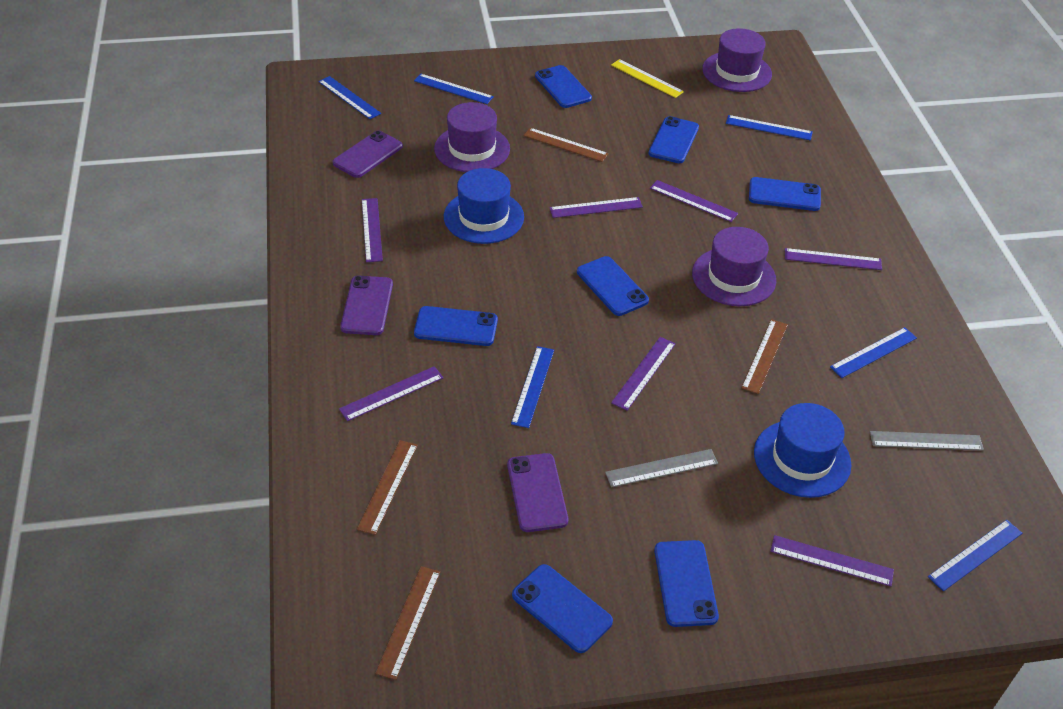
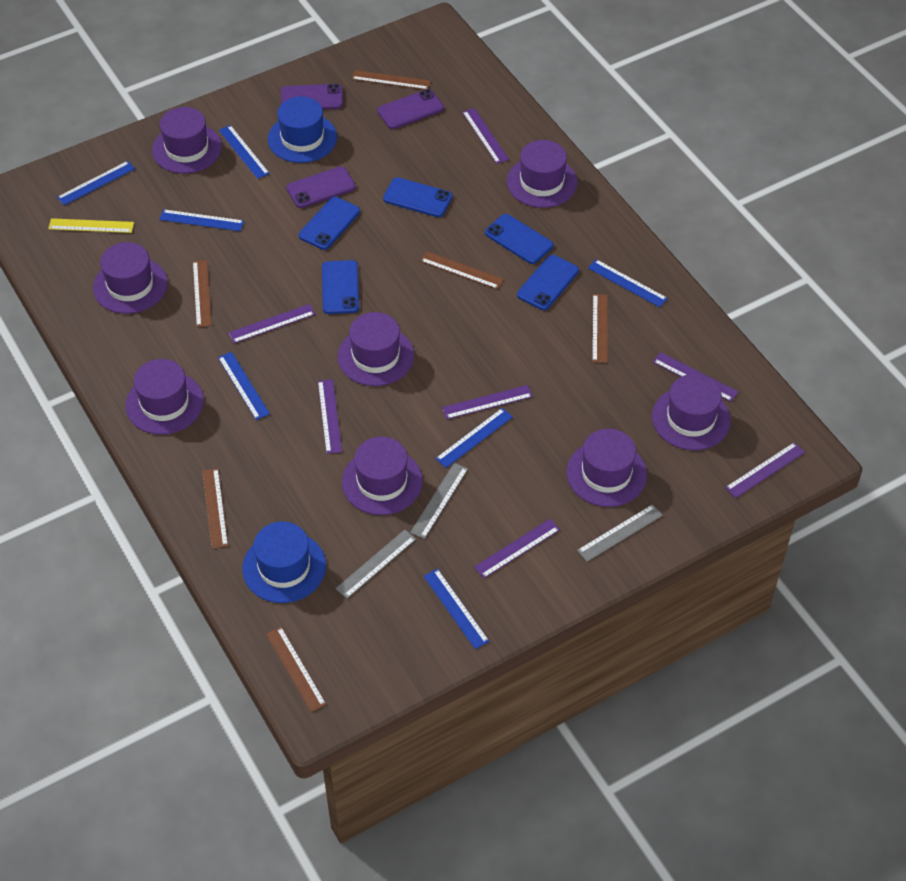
blue phone: 7 -> 5
blue ruler: 6 -> 7
brown ruler: 4 -> 6
grey ruler: 2 -> 3
purple hat: 3 -> 8

